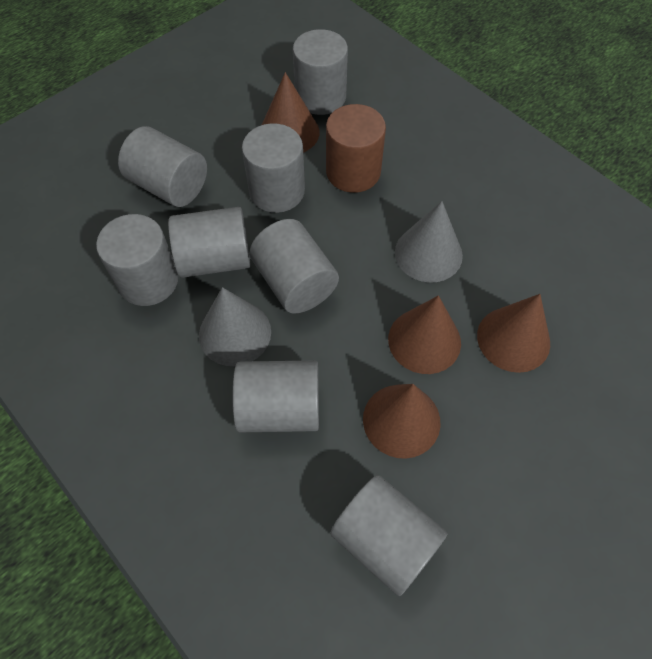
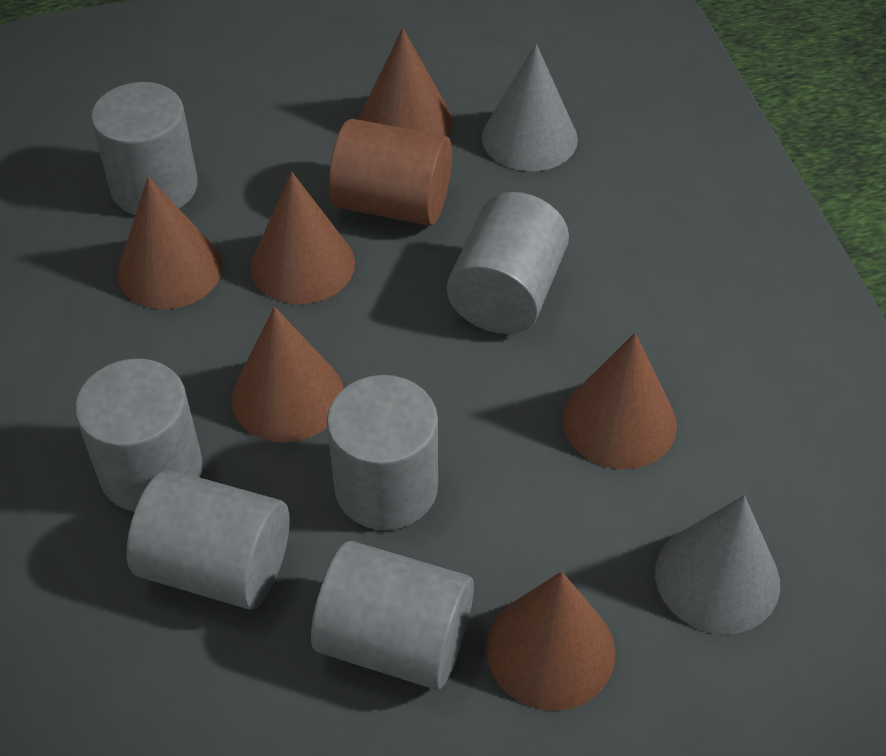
brown cone: 4 -> 6
grey cylinder: 8 -> 6

